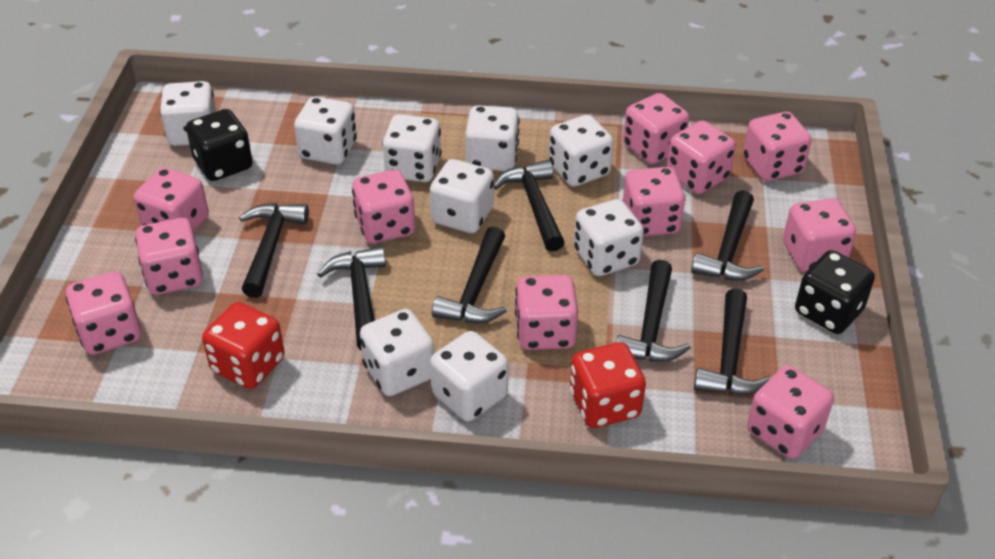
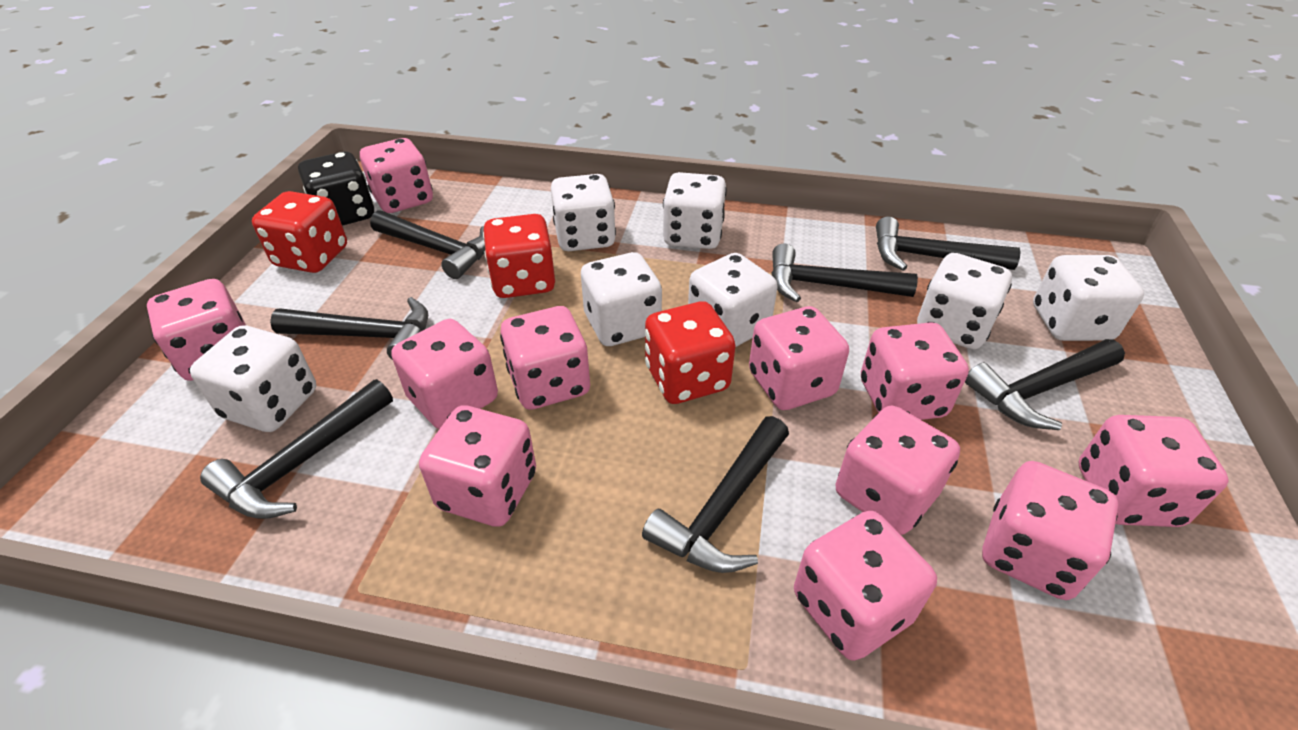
black dice: 2 -> 1
red dice: 2 -> 3
white dice: 9 -> 7

